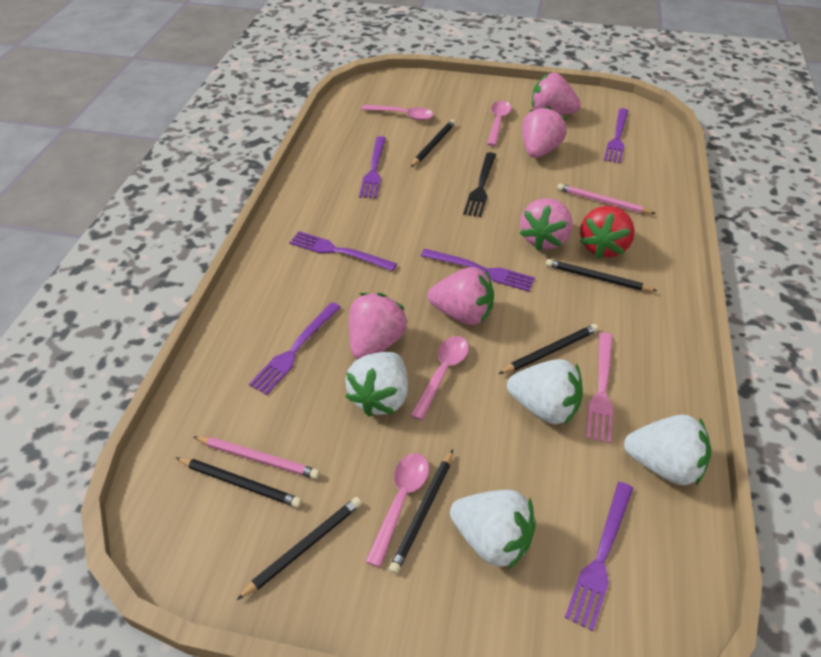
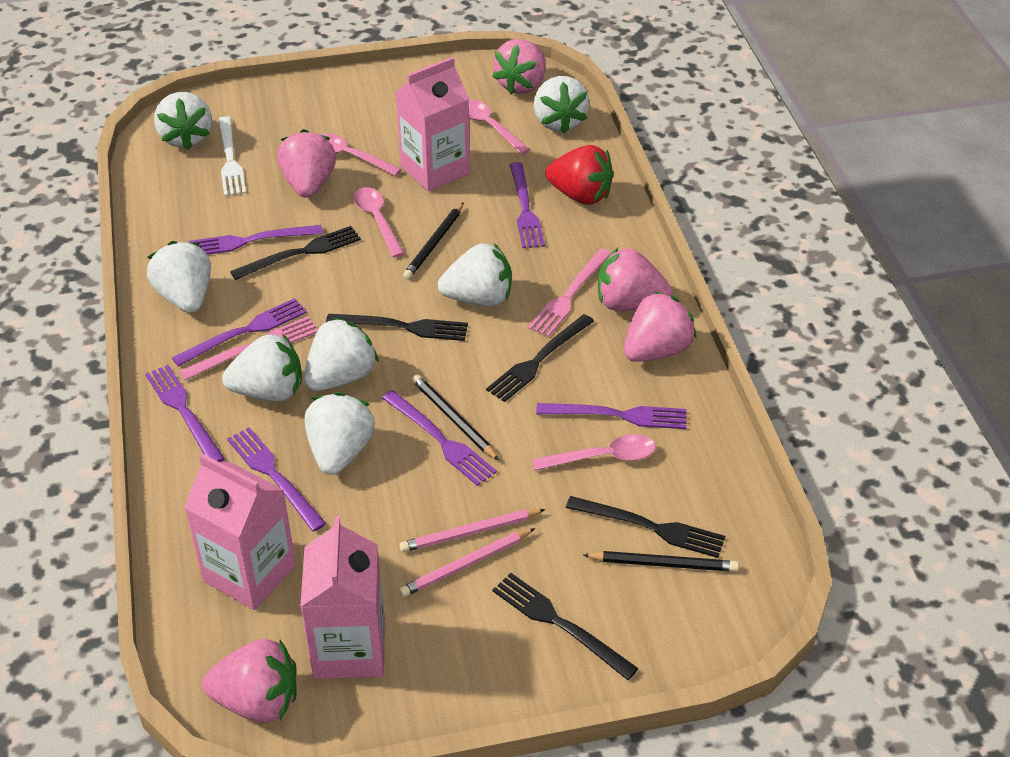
black fork: 1 -> 5
black pencil: 6 -> 3
pink carton: 0 -> 3
pink fork: 1 -> 2
purple fork: 6 -> 7
white fork: 0 -> 1
white strawberry: 4 -> 7

